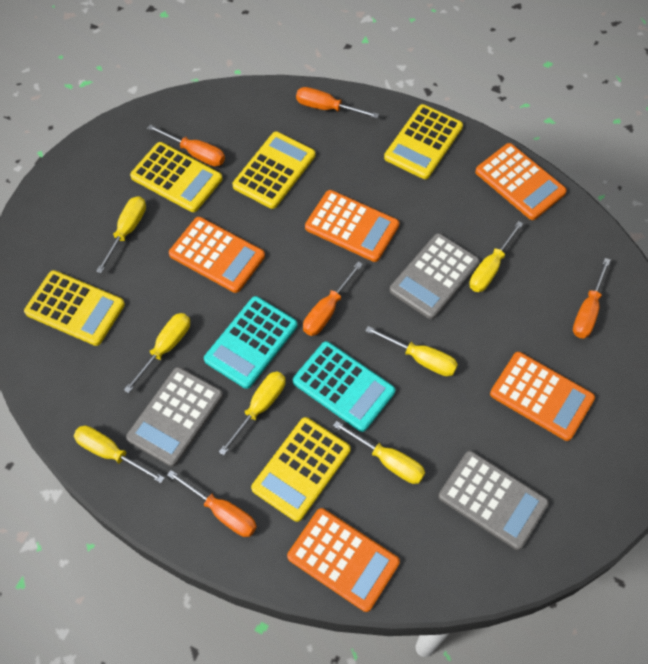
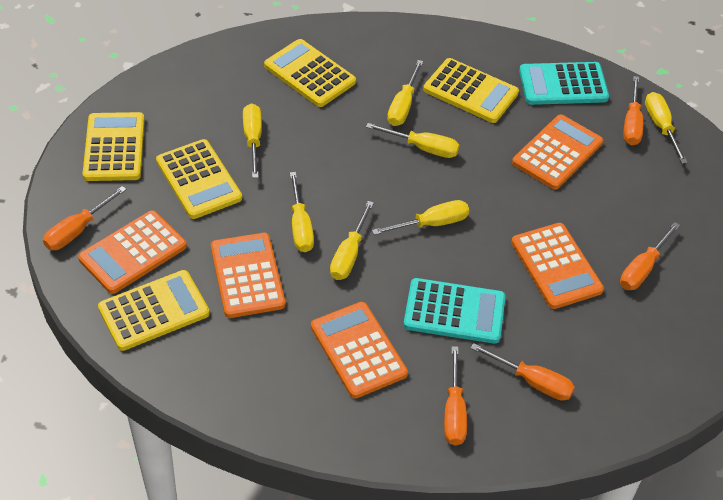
grey calculator: 3 -> 0

